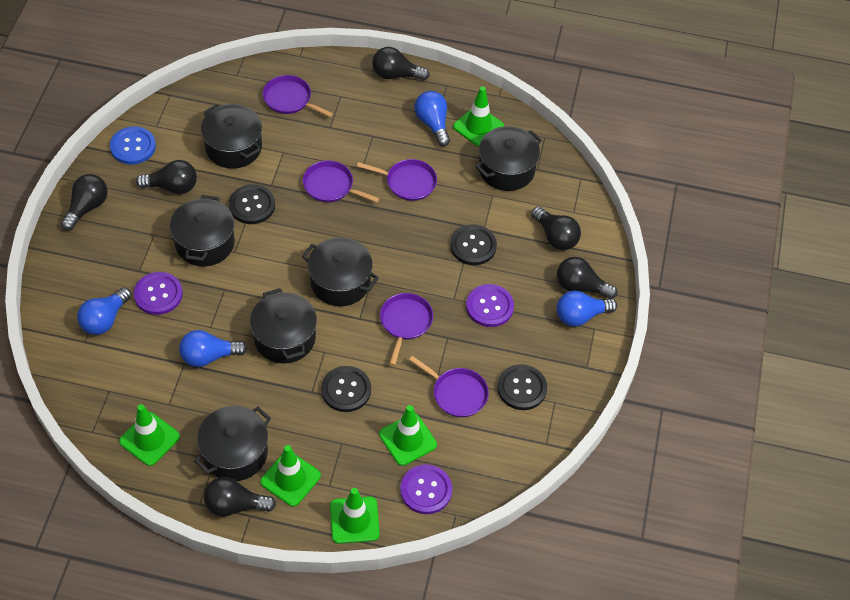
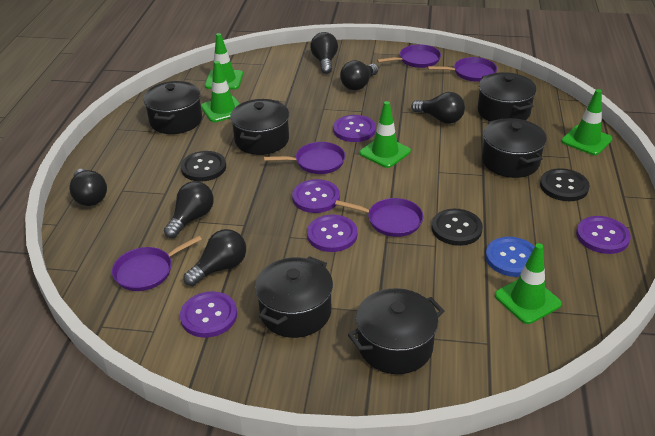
black button: 4 -> 3
blue light bulb: 4 -> 0
purple button: 3 -> 5

